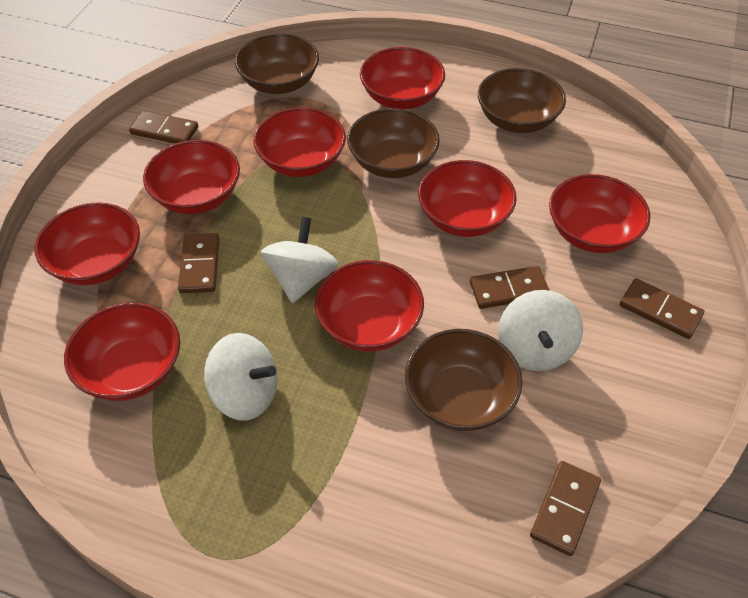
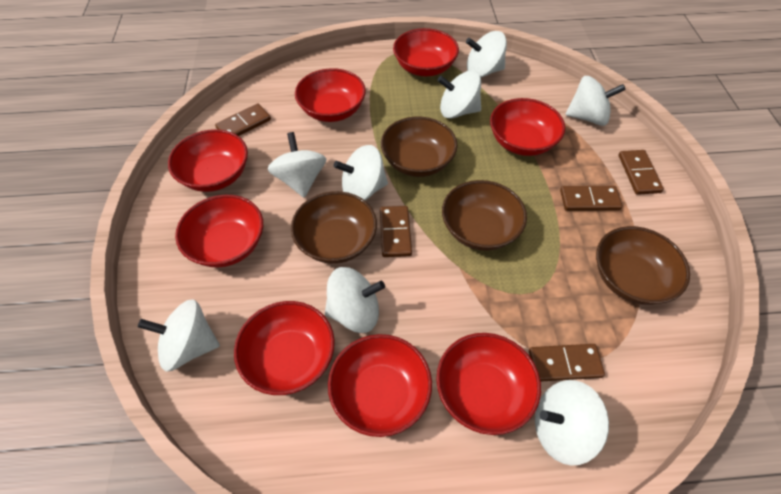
white spinning top: 3 -> 8

